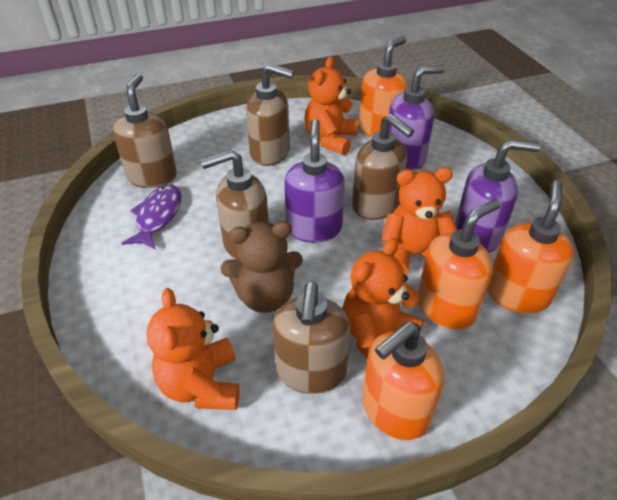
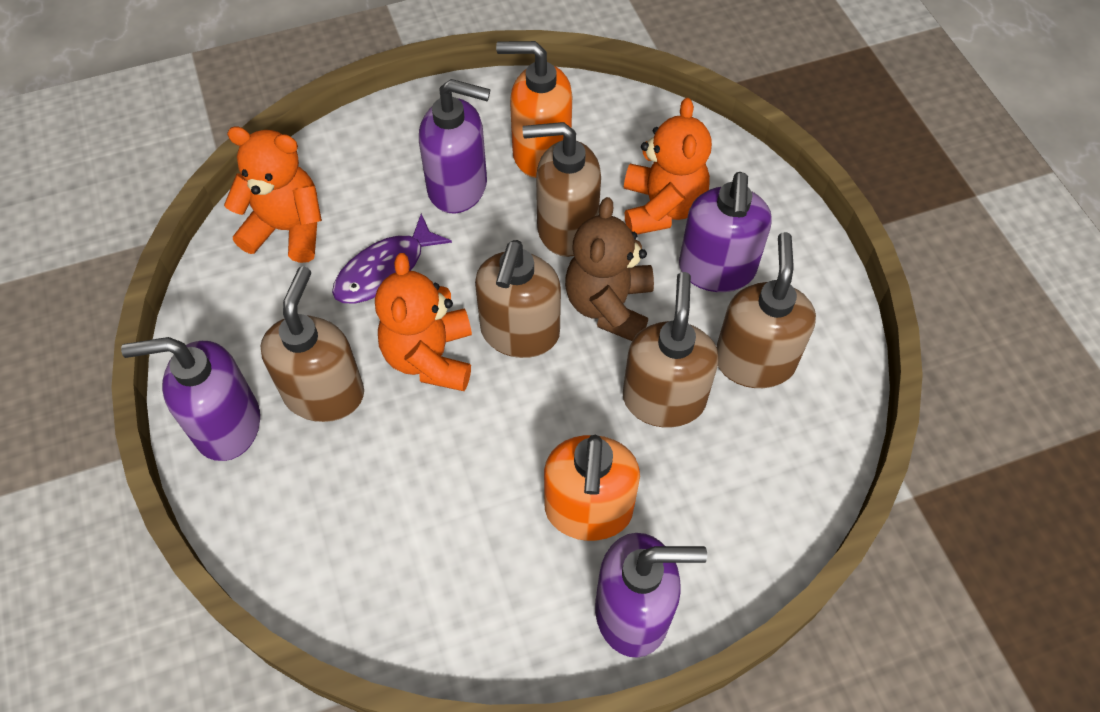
orange soap dispenser: 4 -> 2
orange teddy bear: 4 -> 3
purple soap dispenser: 3 -> 4

